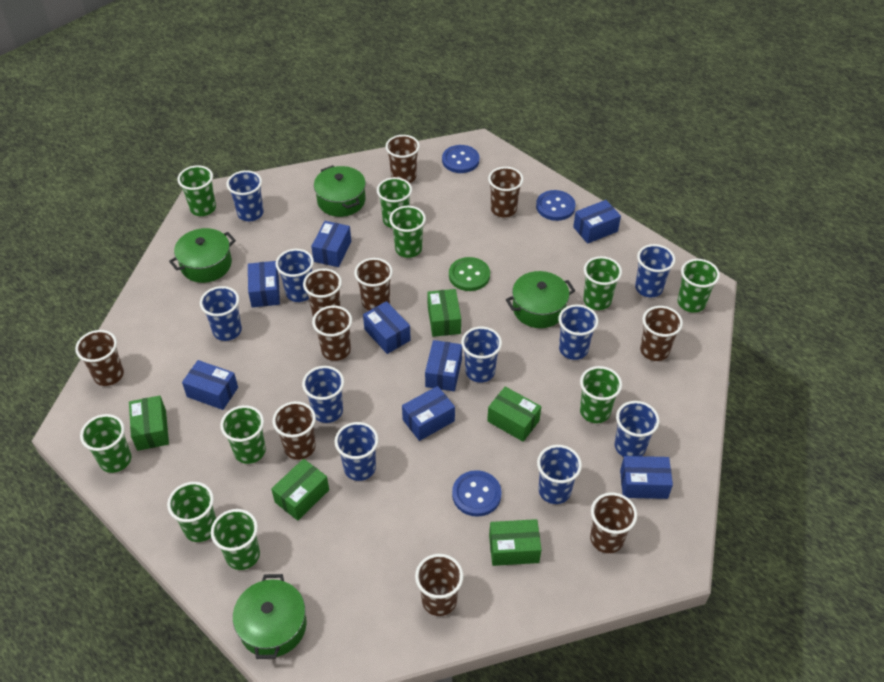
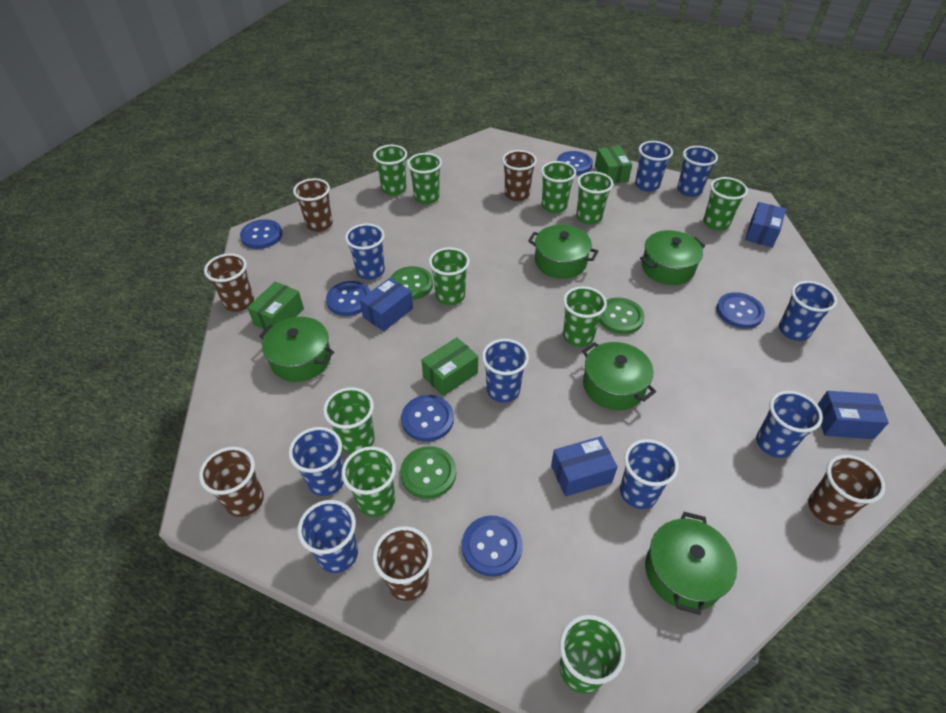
blue box: 8 -> 4
blue button: 3 -> 6
blue cup: 10 -> 9
brown cup: 10 -> 6
green box: 5 -> 3
green button: 1 -> 3
green pot: 4 -> 5

